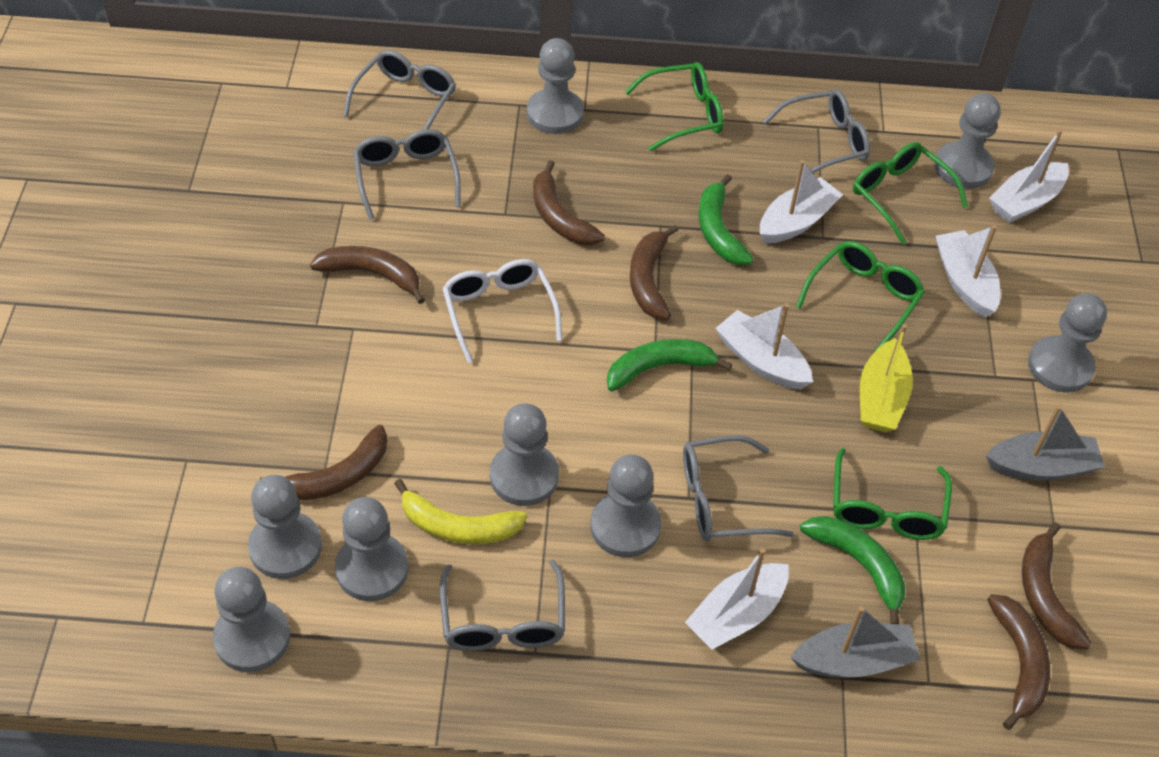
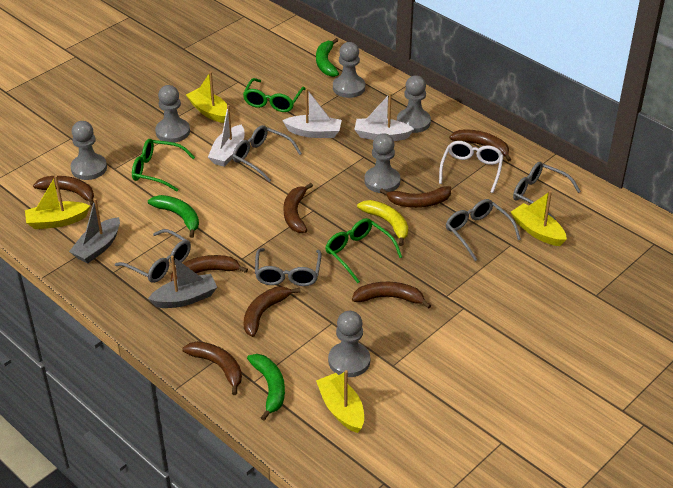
brown banana: 6 -> 8
green glasses: 4 -> 3
grey pawn: 8 -> 6
white boat: 5 -> 3
yellow boat: 1 -> 4

